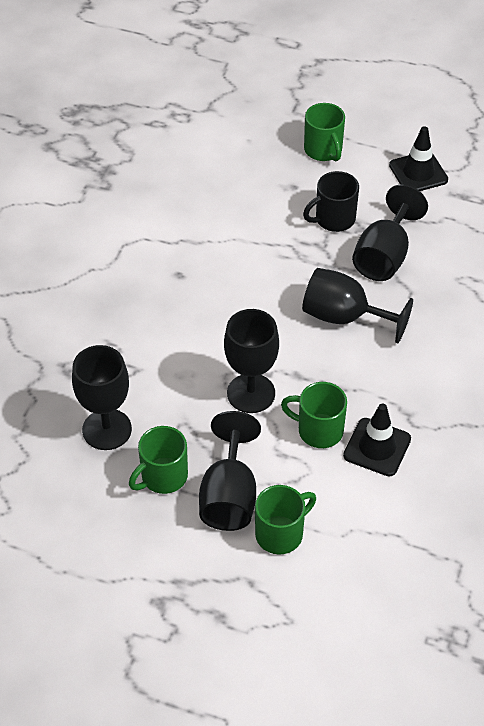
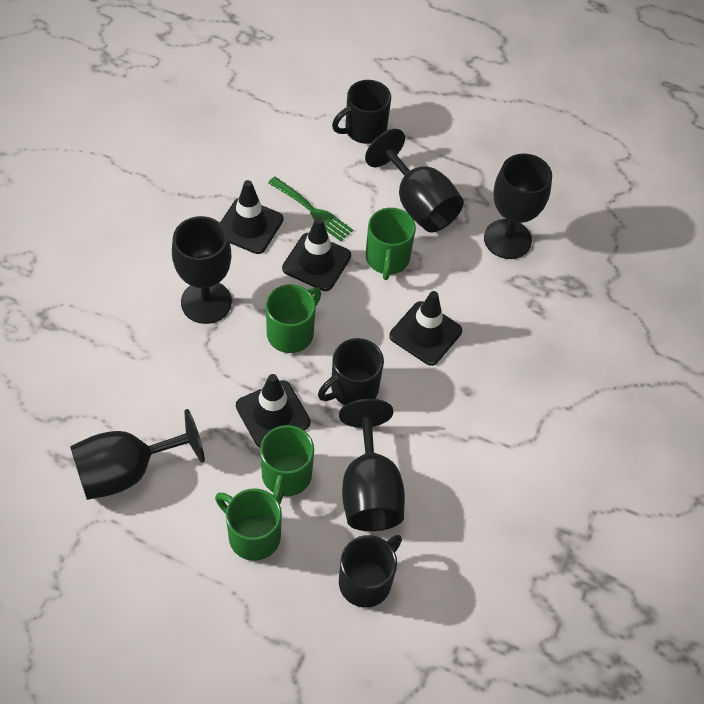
black mug: 1 -> 3
black traffic cone: 2 -> 4
green fork: 0 -> 1

